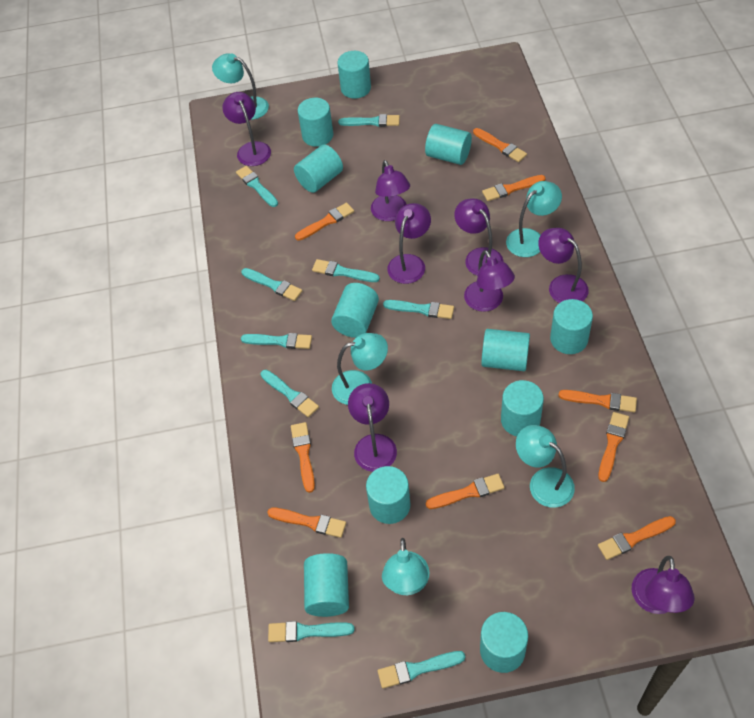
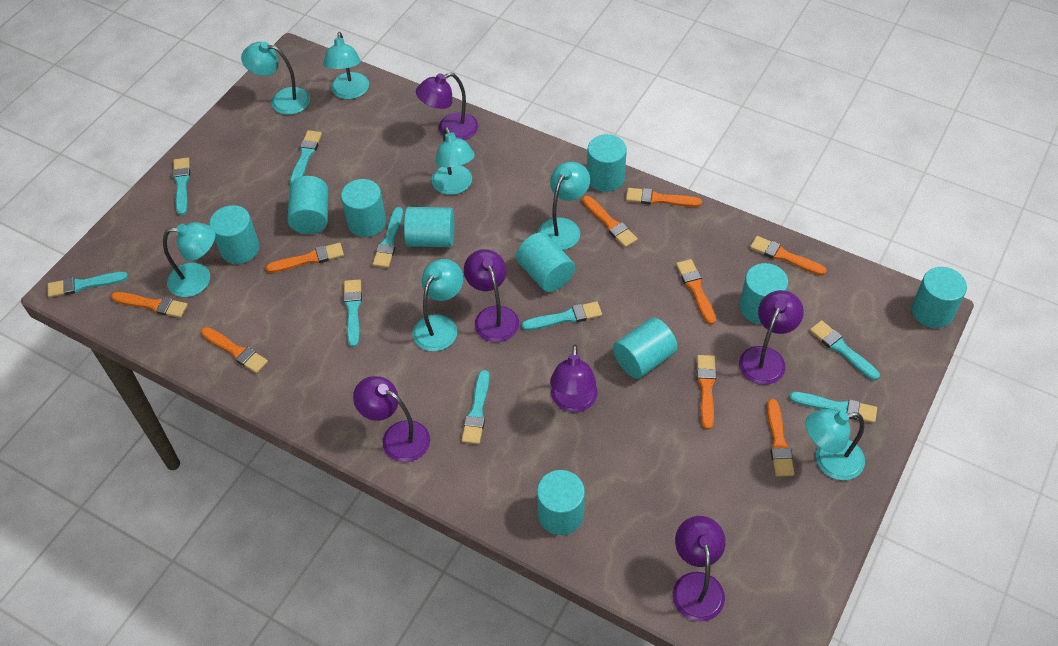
purple lamp: 8 -> 6
turquoise cylinder: 11 -> 10
turquoise lamp: 5 -> 7

